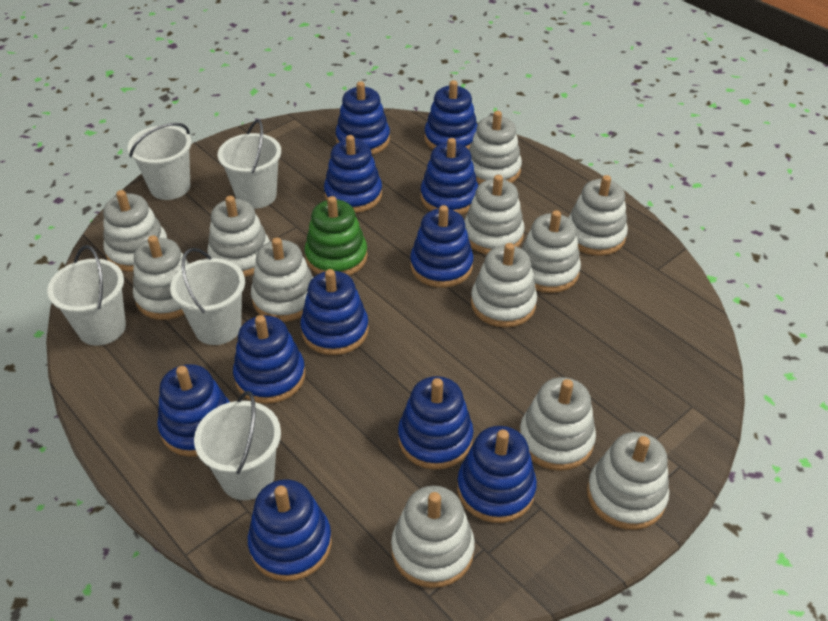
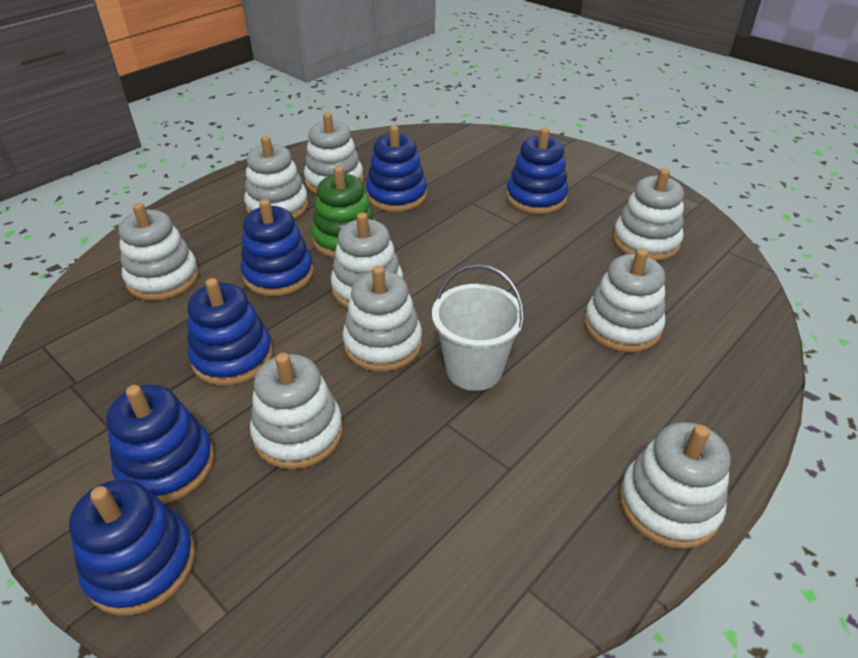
blue stacking toy: 11 -> 6
white bucket: 5 -> 1
white stacking toy: 12 -> 9

